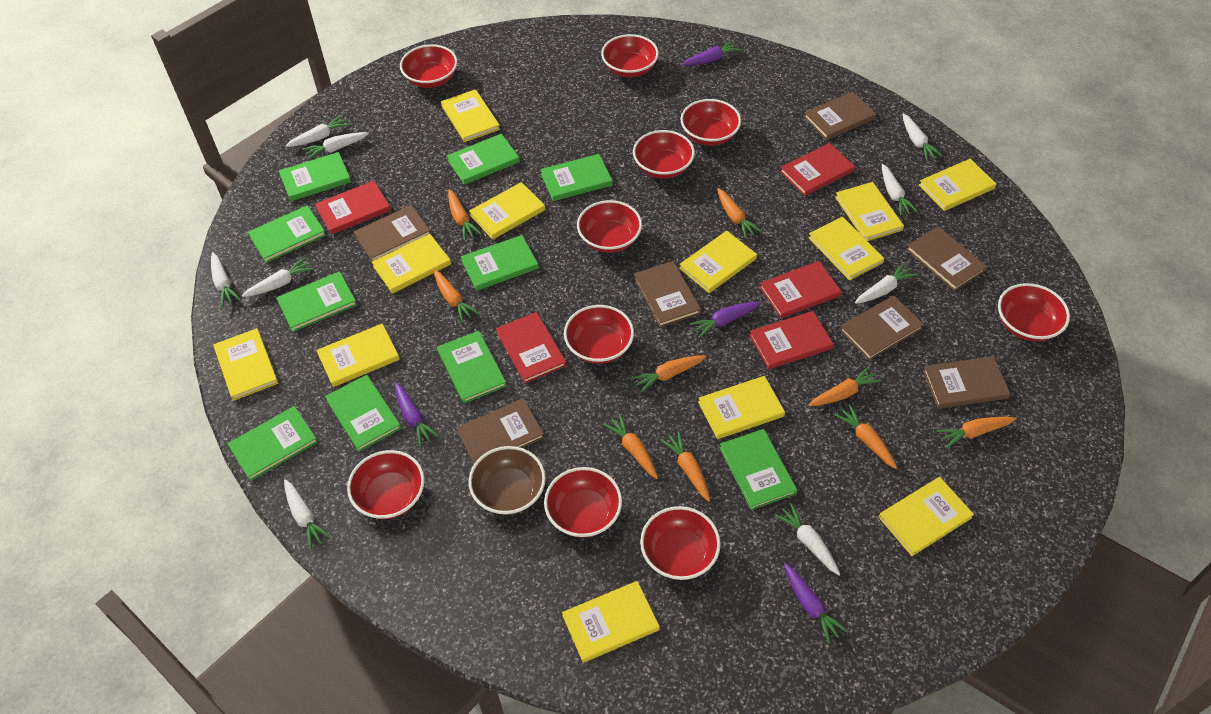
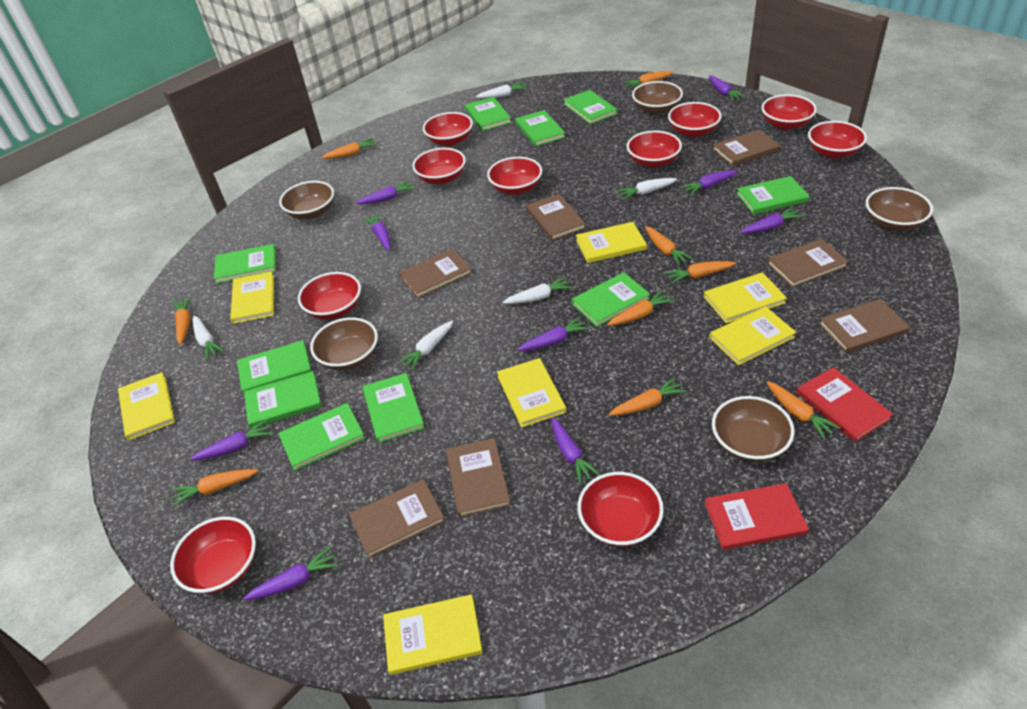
brown bowl: 1 -> 5
purple carrot: 4 -> 9
red book: 5 -> 2
white carrot: 9 -> 5
yellow book: 12 -> 7

